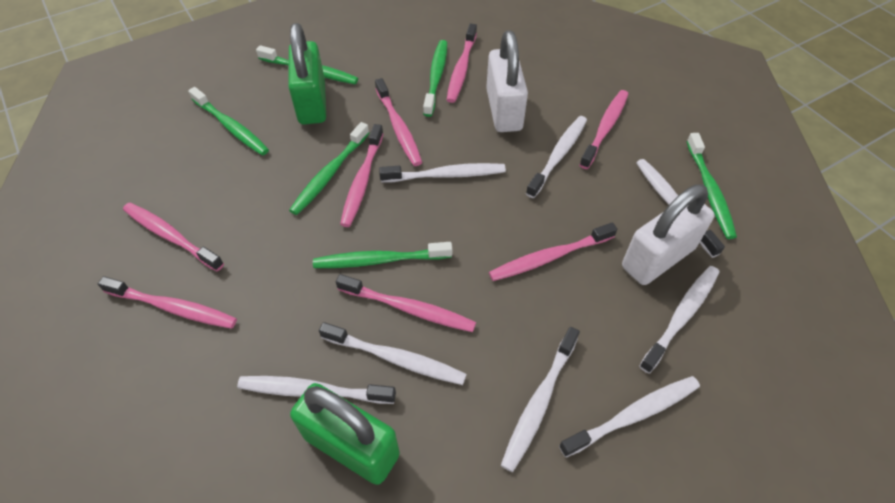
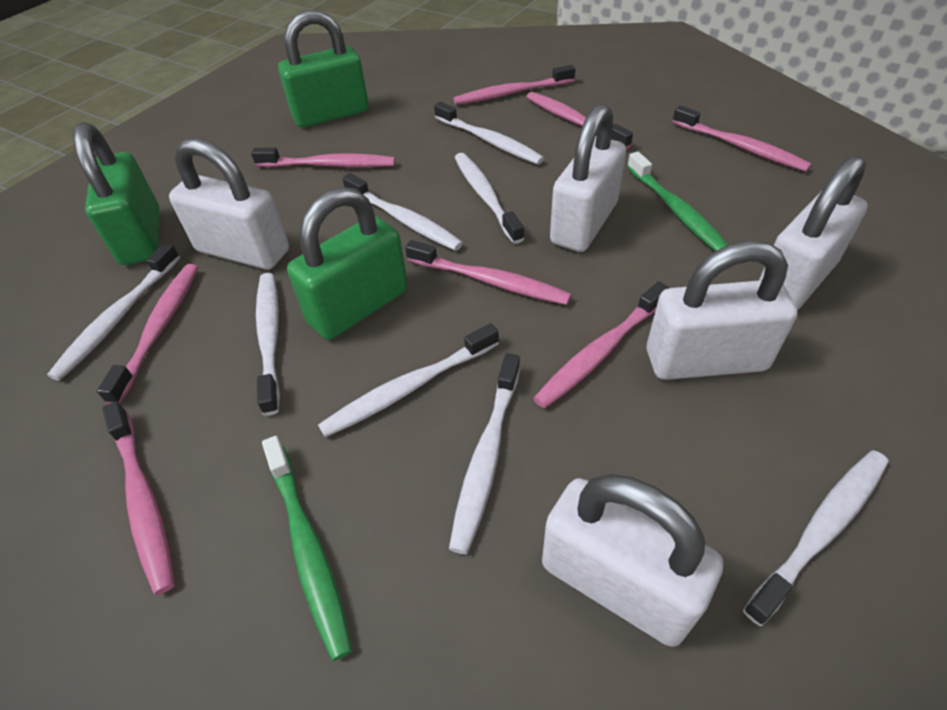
green padlock: 2 -> 3
green toothbrush: 6 -> 2
white padlock: 2 -> 5

